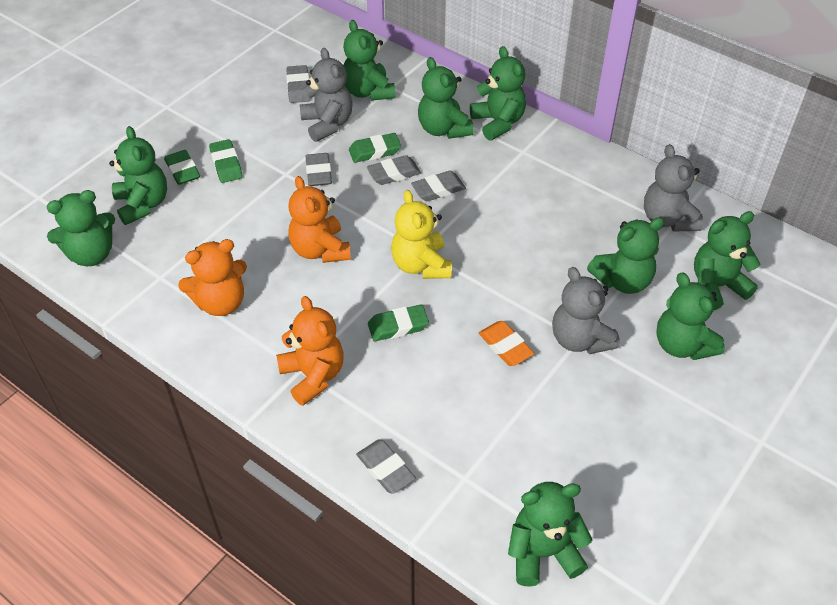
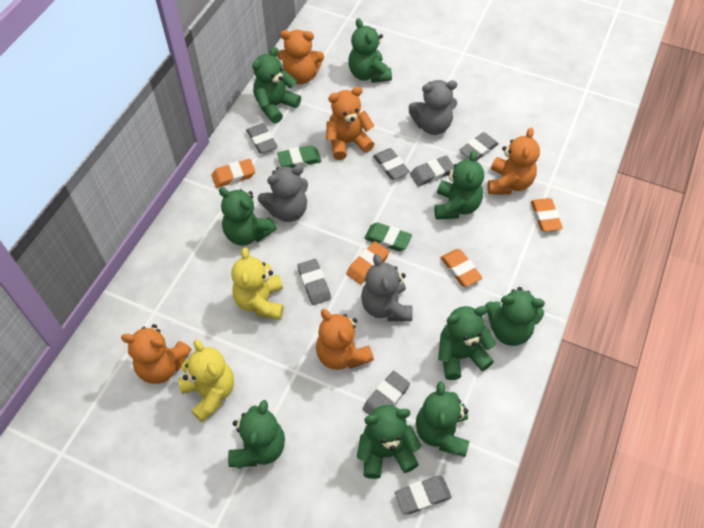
green eraser: 4 -> 2
grey eraser: 5 -> 7
orange eraser: 1 -> 4
orange teddy bear: 3 -> 5
yellow teddy bear: 1 -> 2

